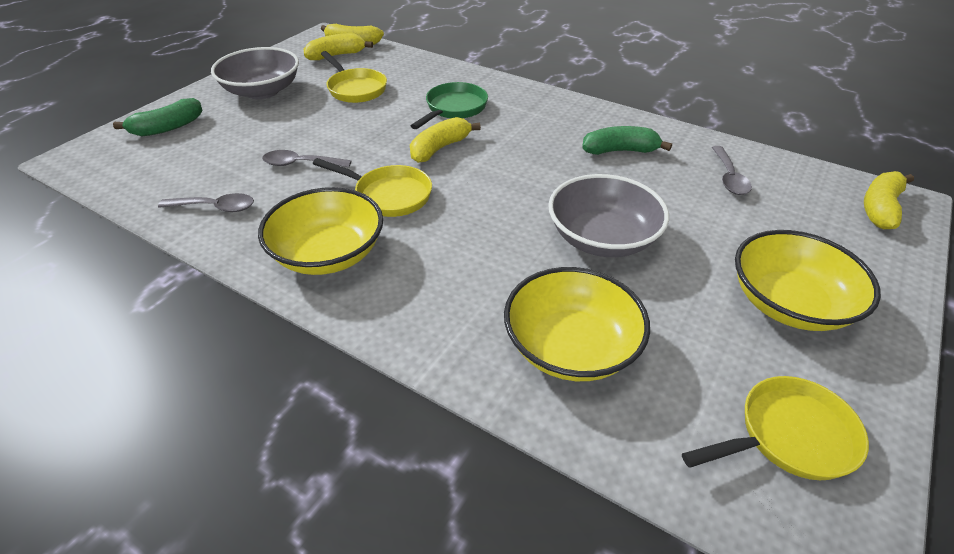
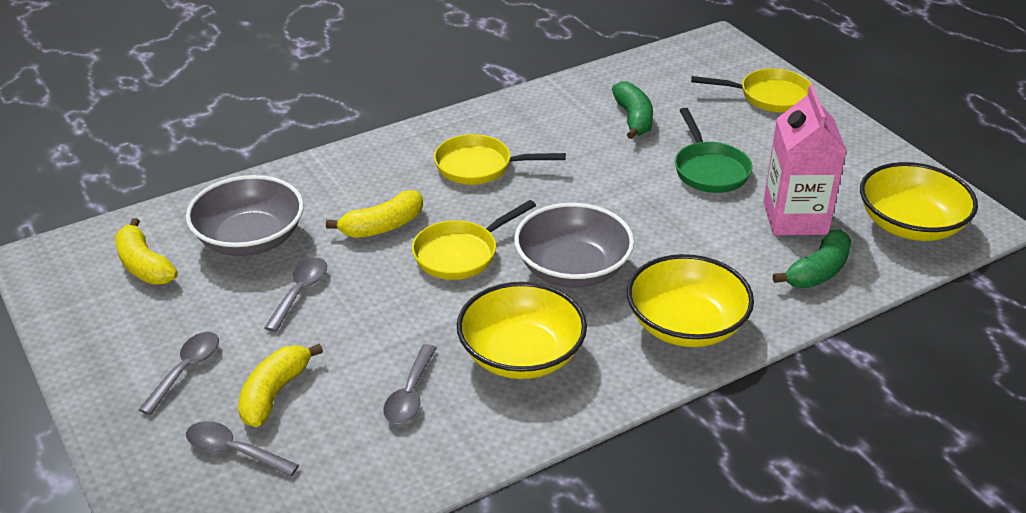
grey spoon: 3 -> 4
pink carton: 0 -> 1
yellow banana: 4 -> 3

